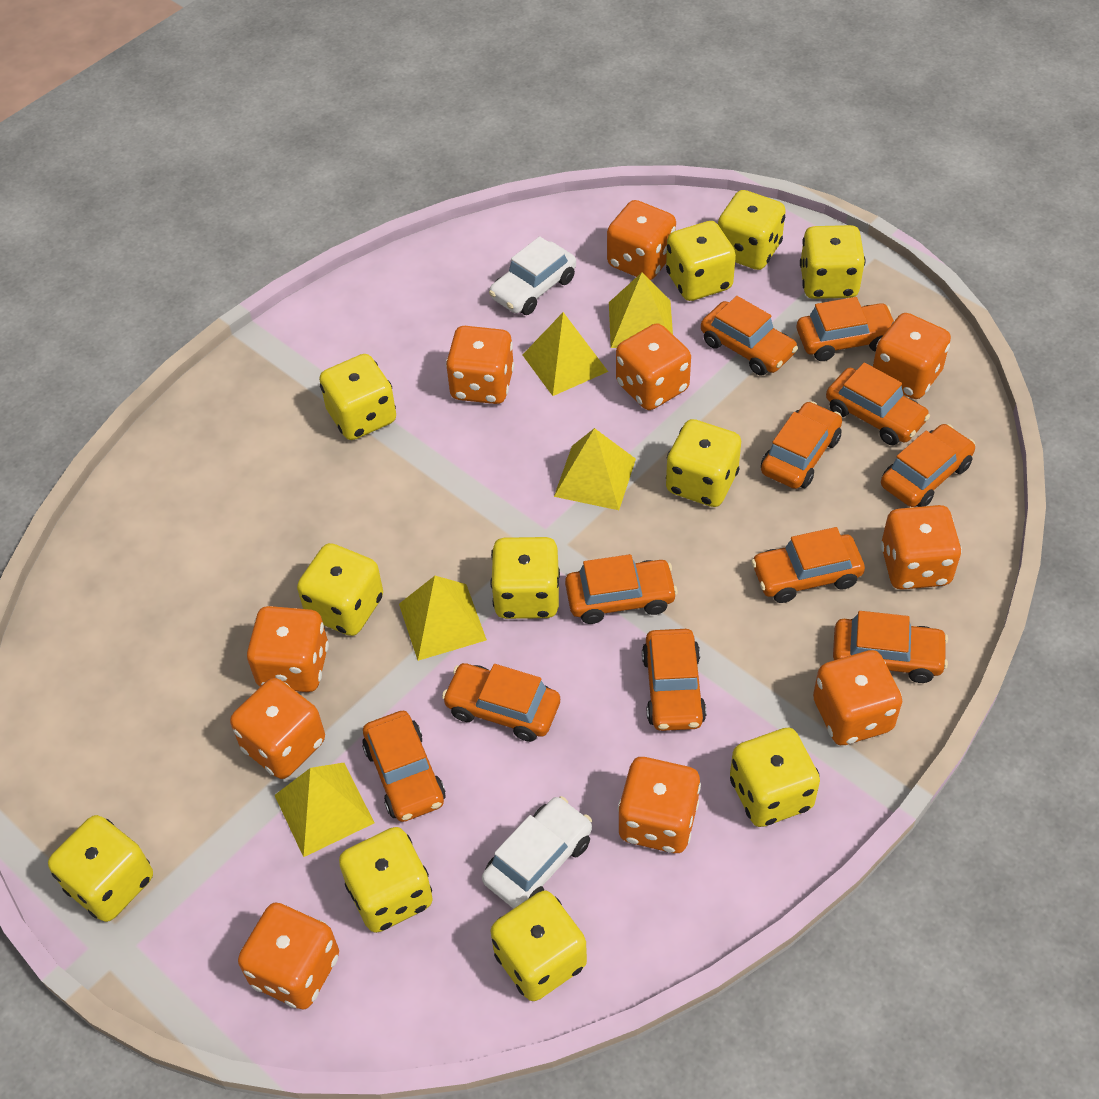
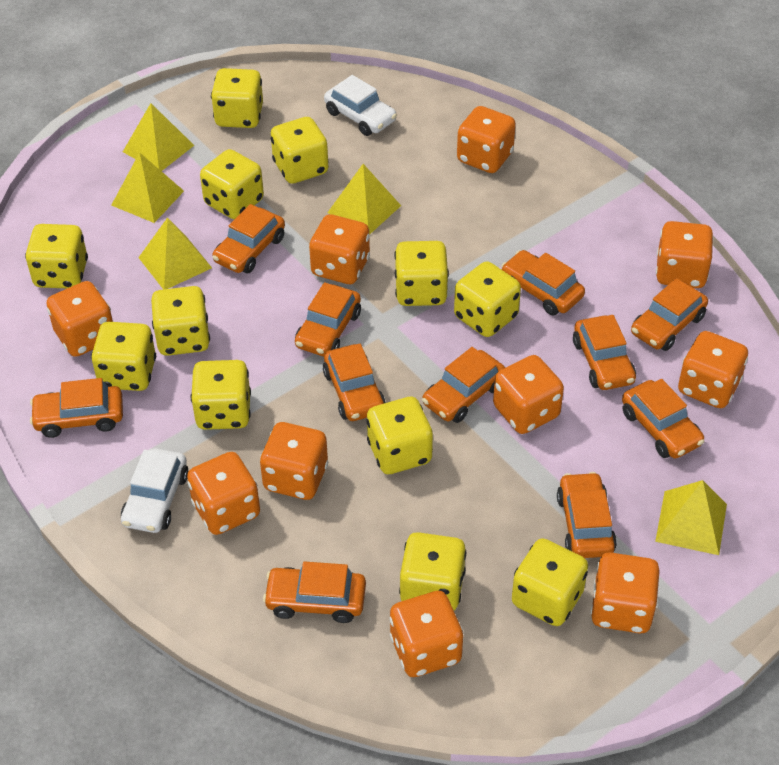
yellow dice: 11 -> 12

